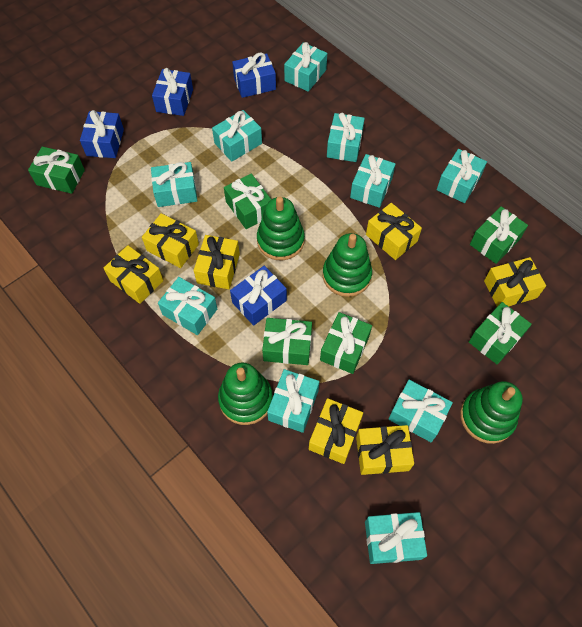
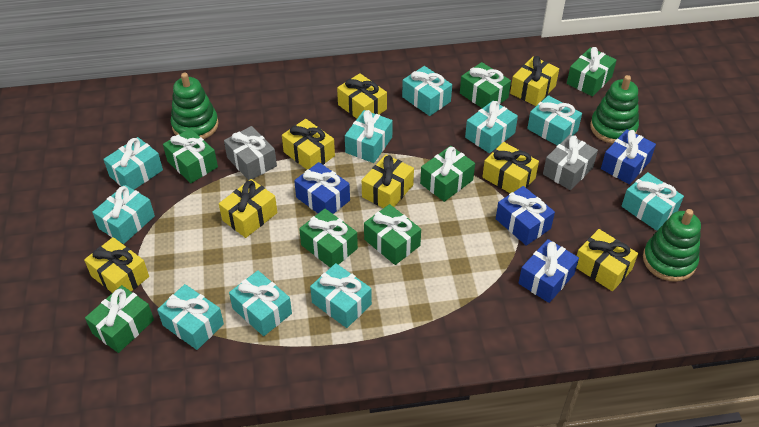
green gift: 6 -> 7
green stacking toy: 4 -> 3
grey gift: 0 -> 2
yellow gift: 7 -> 8

